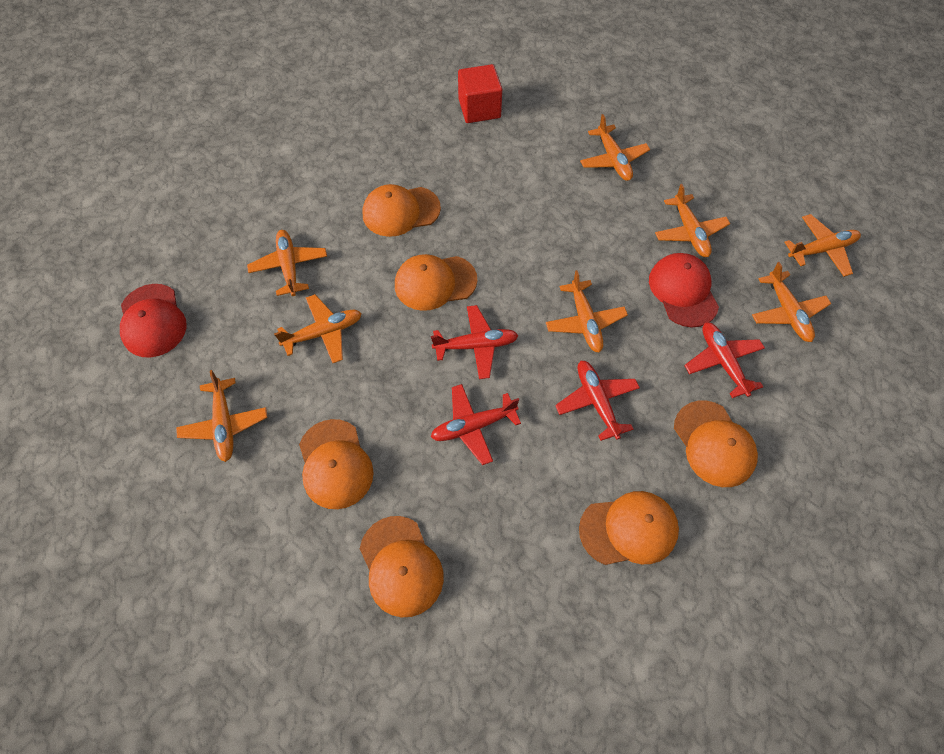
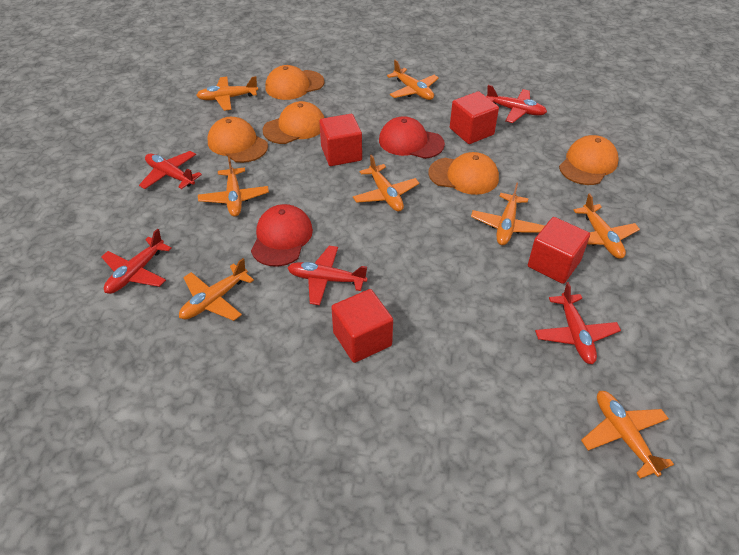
orange cap: 6 -> 5
red cube: 1 -> 4
red plane: 4 -> 5

